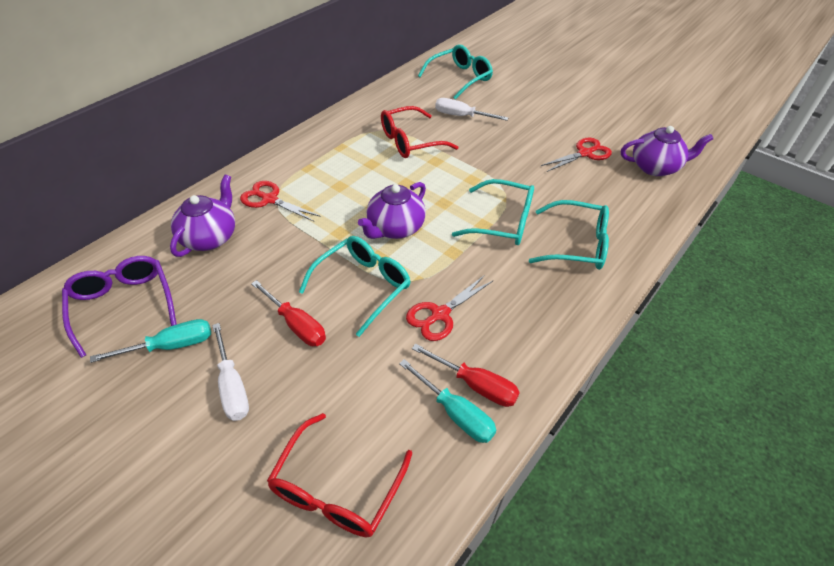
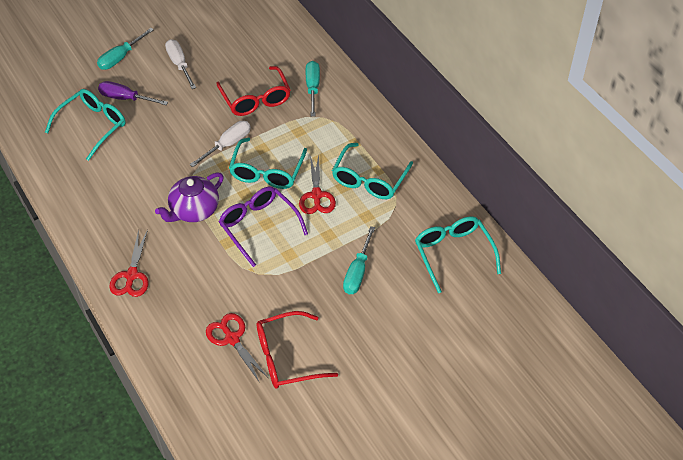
purple screwdriver: 0 -> 1
purple teapot: 3 -> 1
red screwdriver: 2 -> 0
turquoise screwdriver: 2 -> 3

